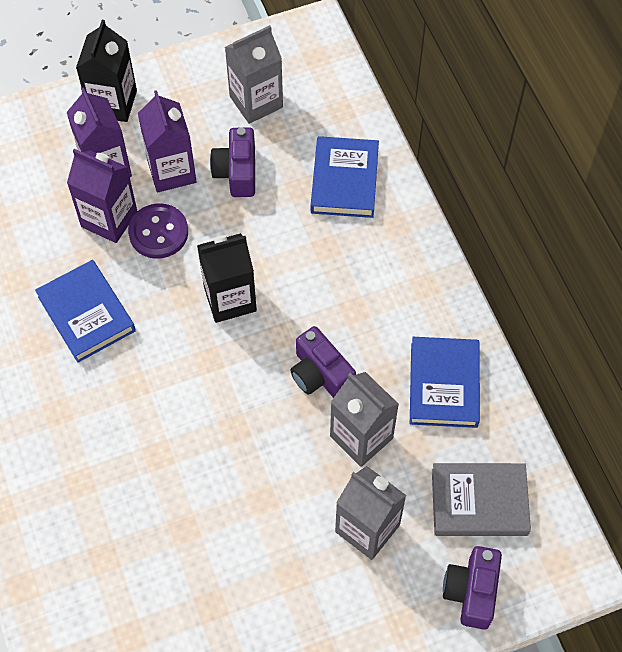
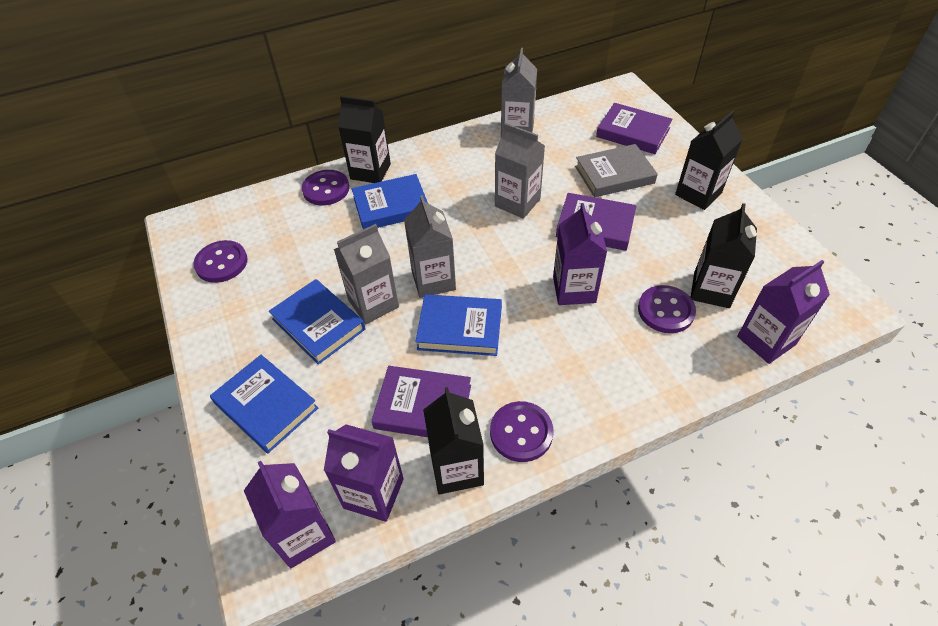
black carton: 2 -> 4
blue book: 3 -> 4
grey carton: 3 -> 4
purple book: 0 -> 3
purple button: 1 -> 4
purple camera: 3 -> 0
purple carton: 3 -> 4

